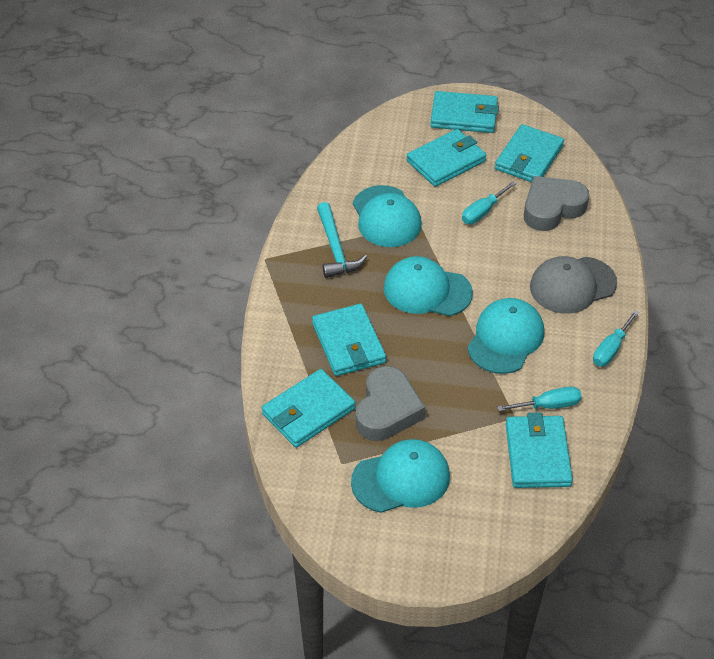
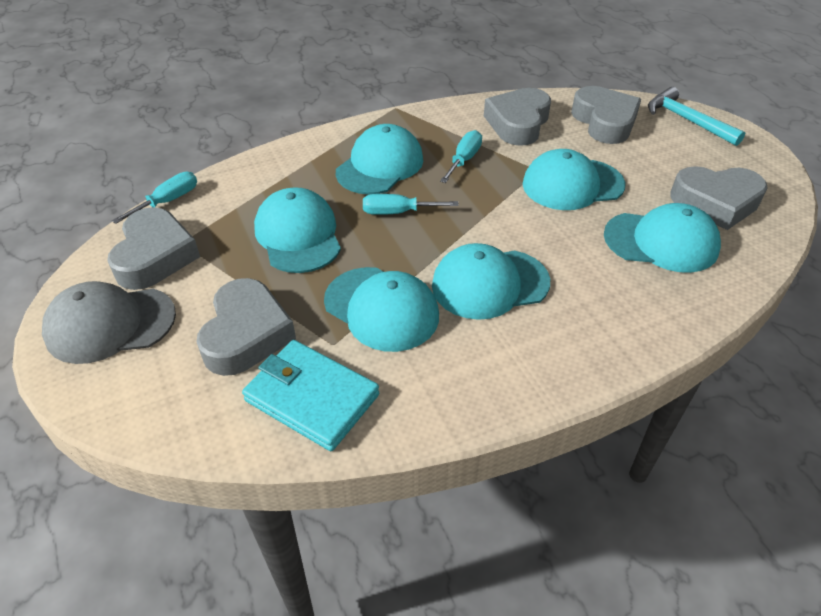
grey heart: 2 -> 5
turquoise cap: 4 -> 6
turquoise wallet: 6 -> 1

